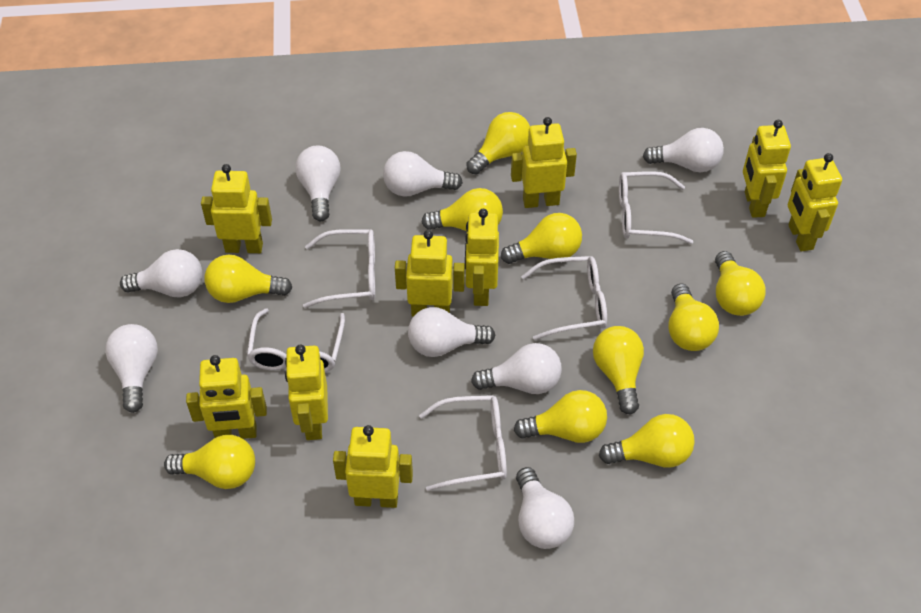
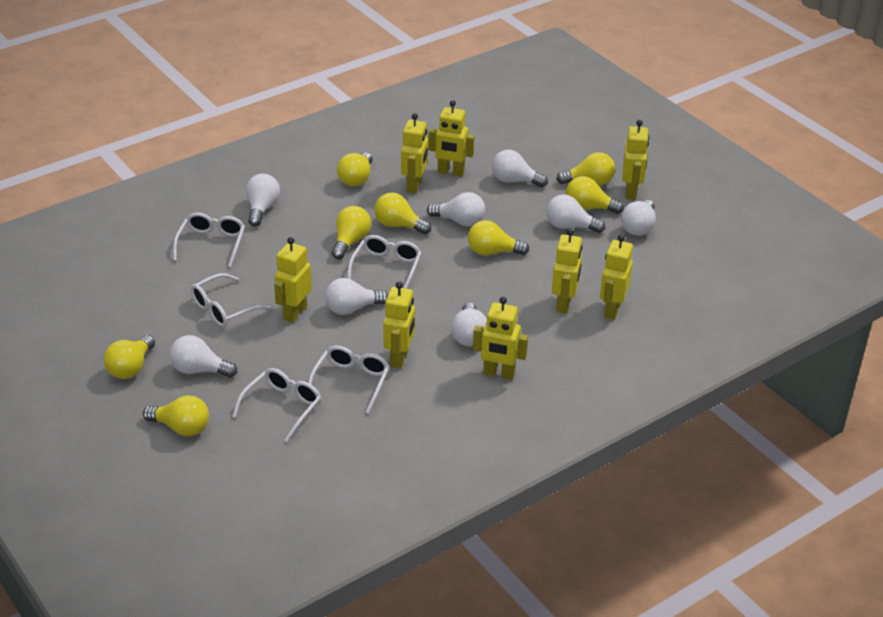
yellow light bulb: 10 -> 8
yellow robot: 9 -> 8

